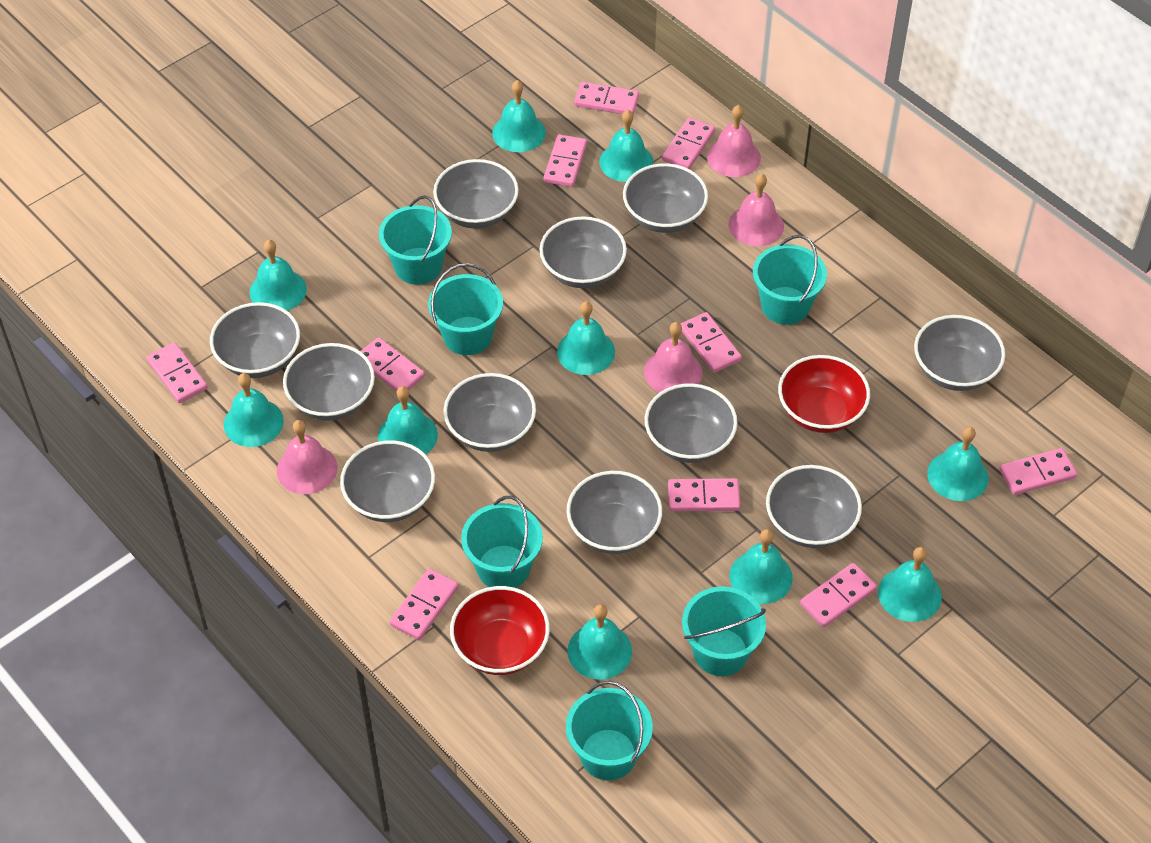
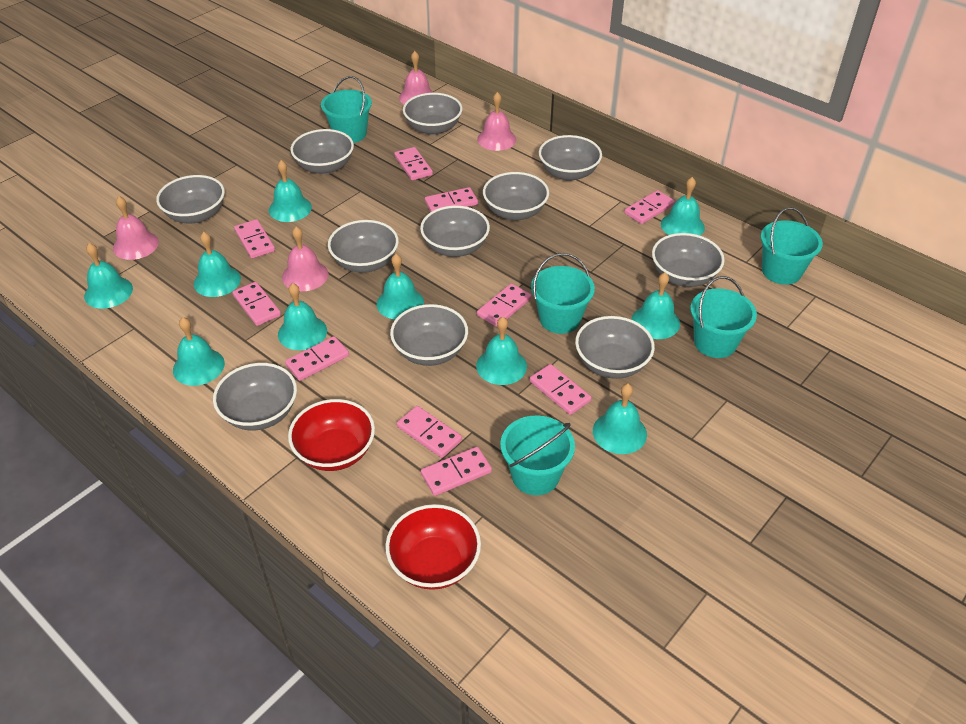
turquoise bucket: 6 -> 5

